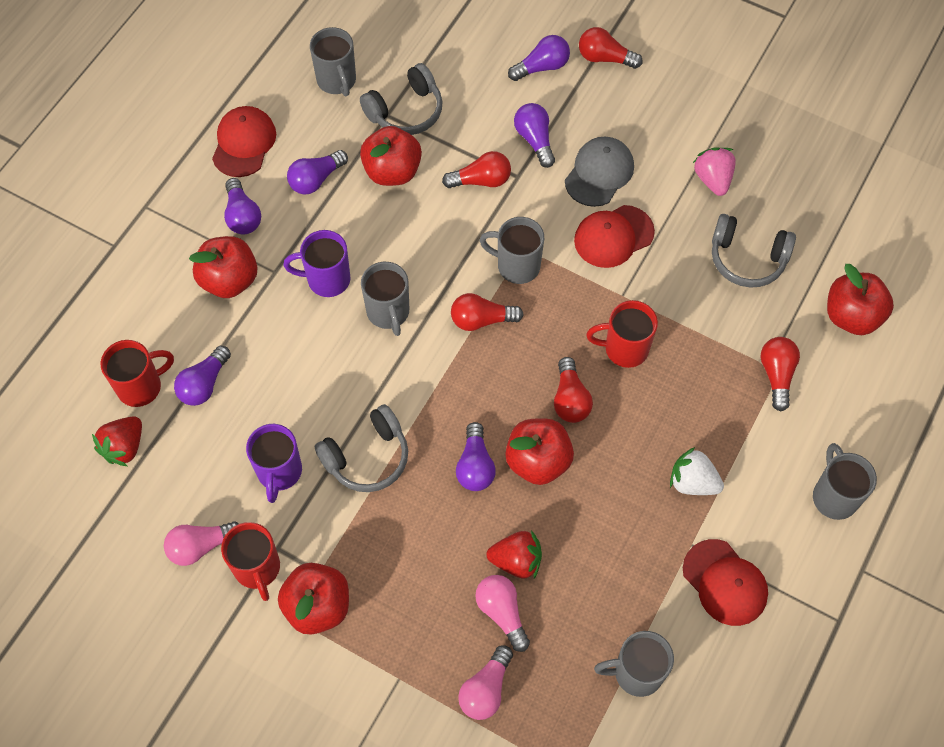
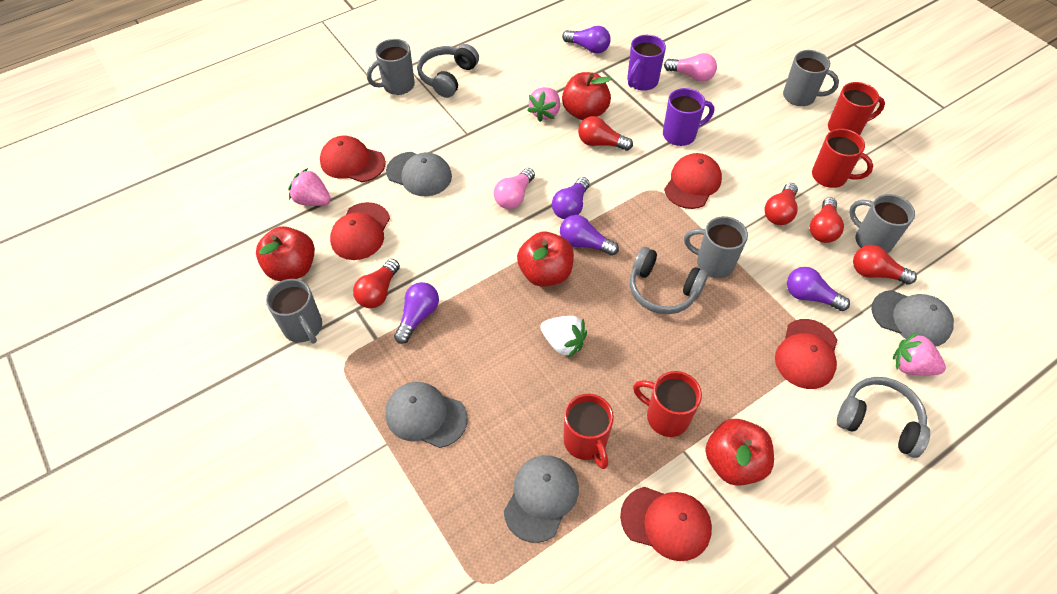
grey cap: 1 -> 4
pink light bulb: 3 -> 2
pink strawberry: 1 -> 3
purple light bulb: 6 -> 5
red apple: 5 -> 4
red cap: 3 -> 5
red mug: 3 -> 4
red strawberry: 2 -> 0

